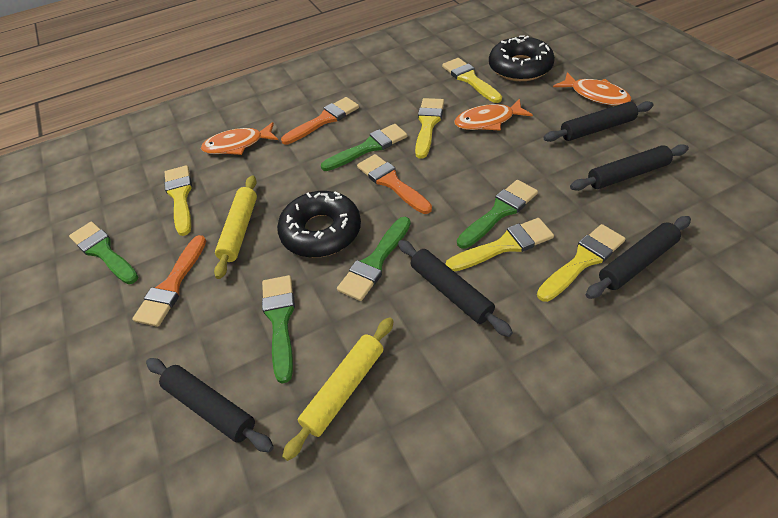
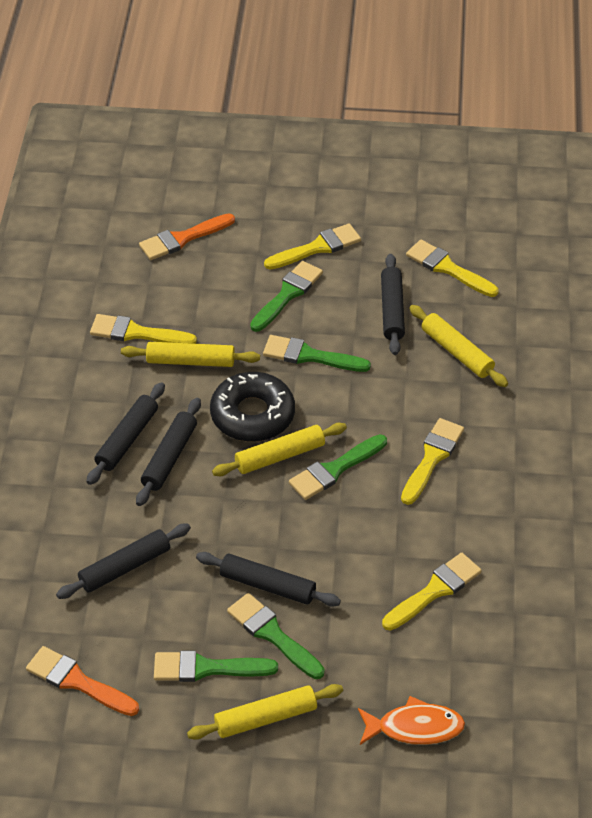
black donut: 2 -> 1
orange brush: 3 -> 2
orange fish: 3 -> 1
yellow rolling pin: 2 -> 4

